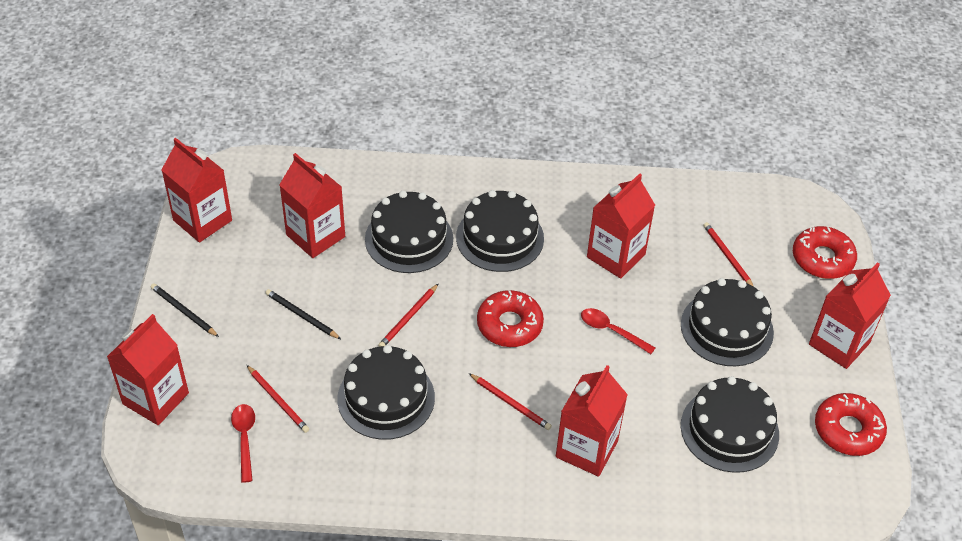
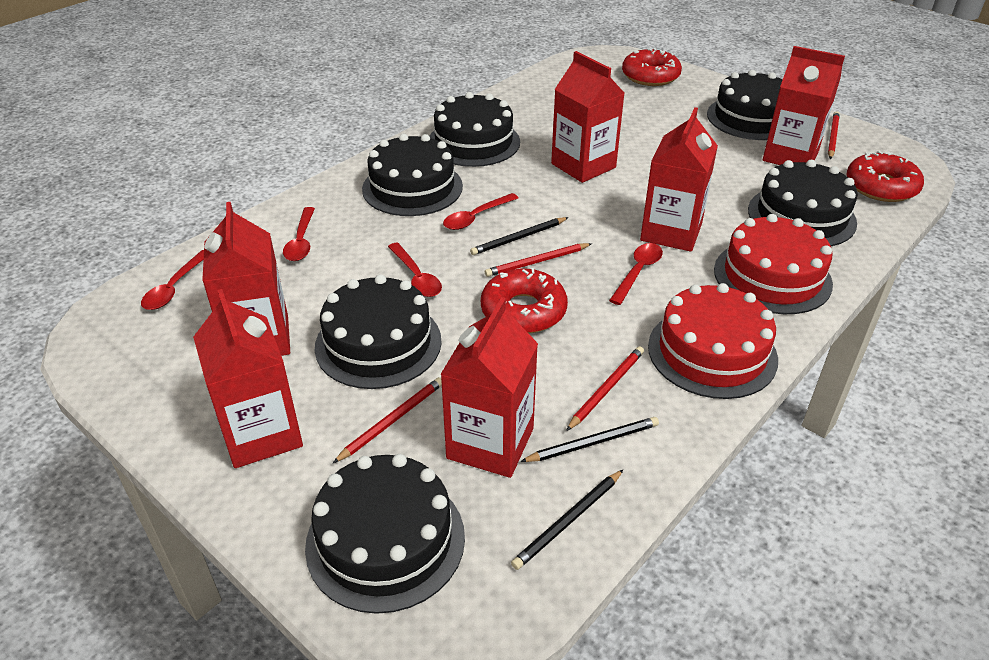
black cake: 5 -> 6
black pencil: 2 -> 3
red cake: 0 -> 2
red spoon: 2 -> 5

